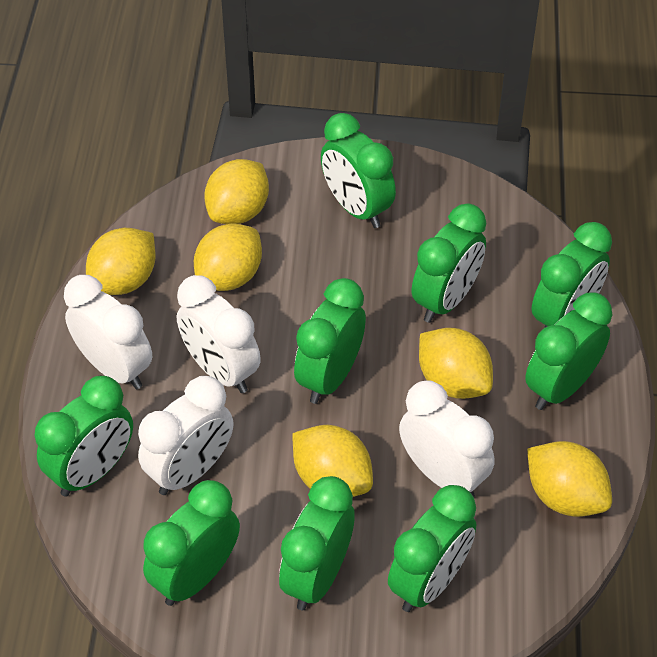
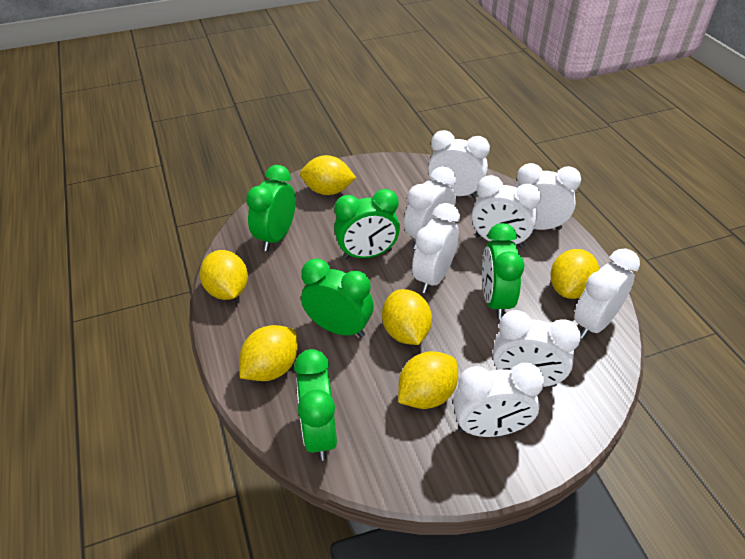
green clock: 9 -> 5
white clock: 4 -> 8

